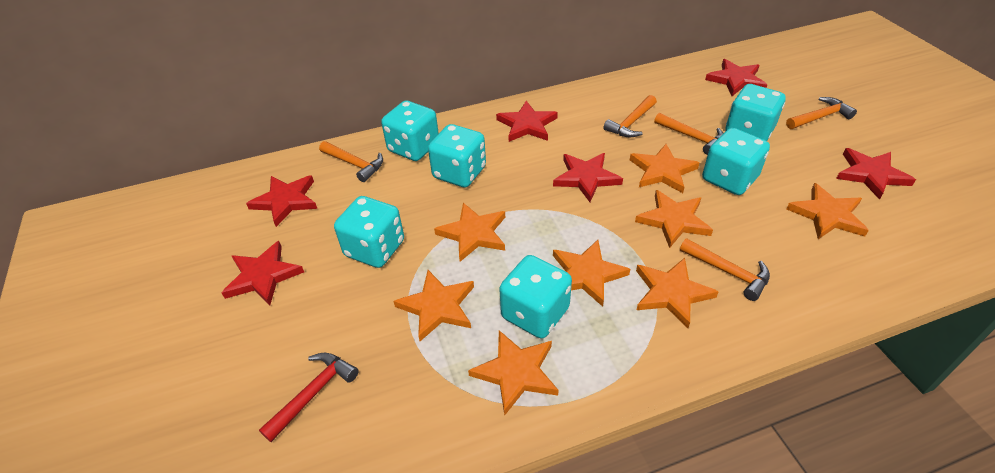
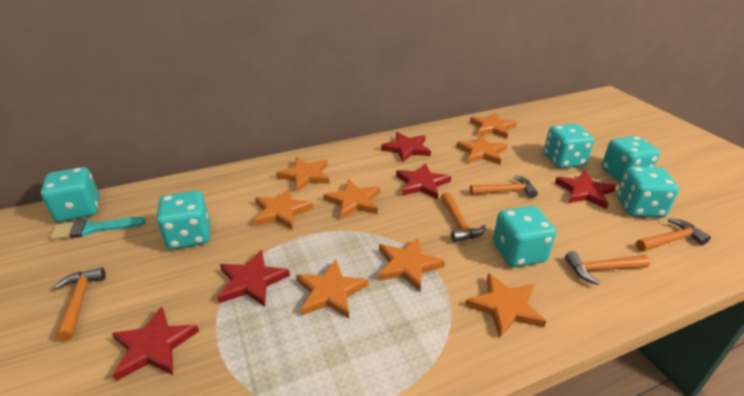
red hammer: 1 -> 0
red star: 6 -> 5
turquoise brush: 0 -> 1

